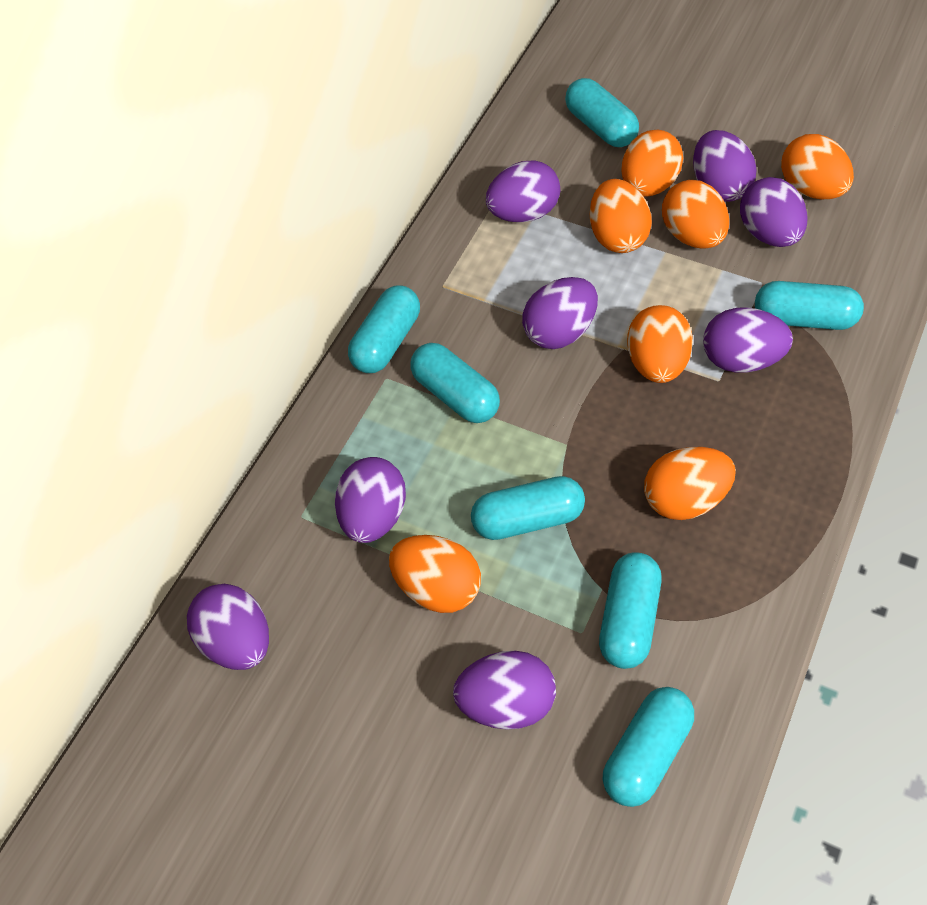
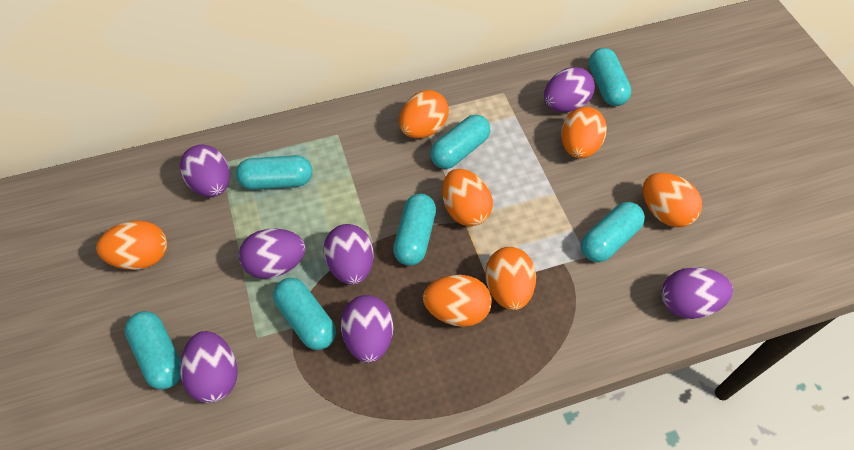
purple egg: 8 -> 7

